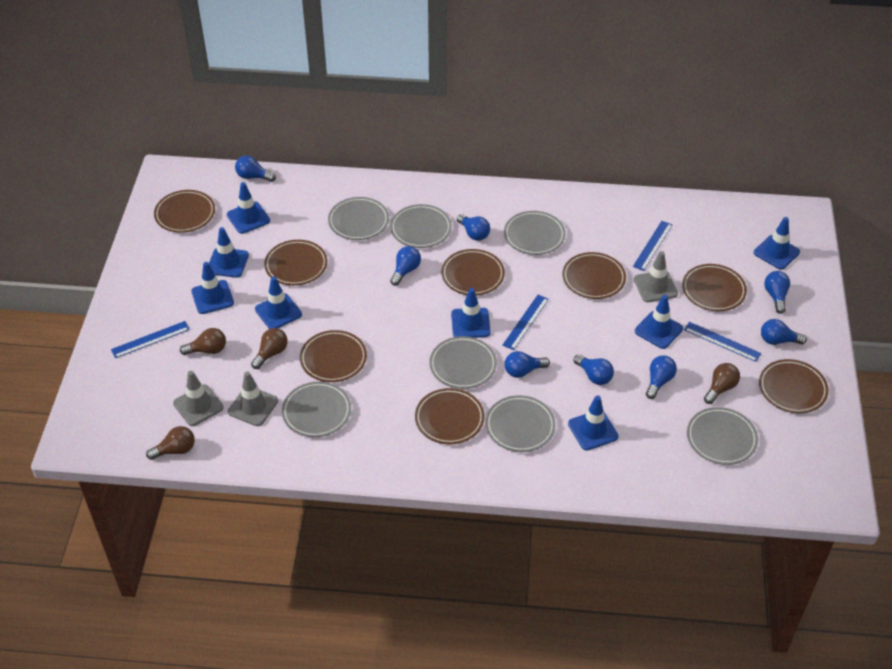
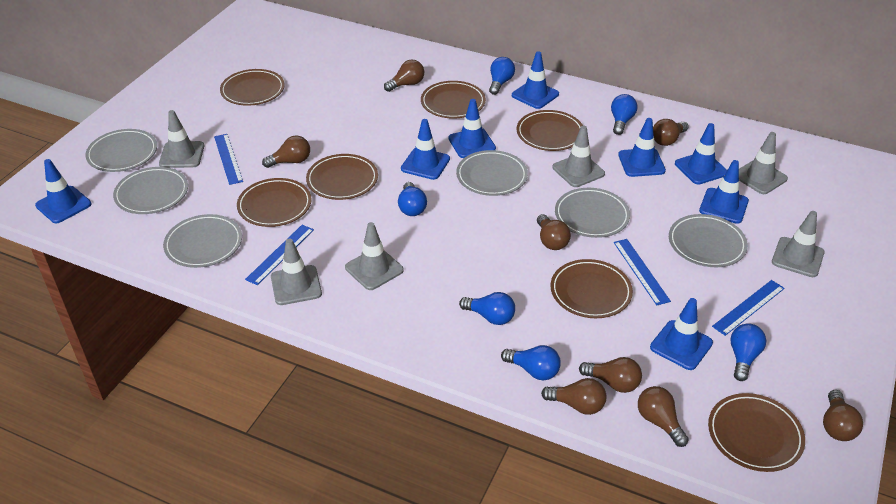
blue light bulb: 8 -> 6
brown light bulb: 4 -> 8
brown plate: 8 -> 7
grey plate: 7 -> 6
grey traffic cone: 3 -> 6

